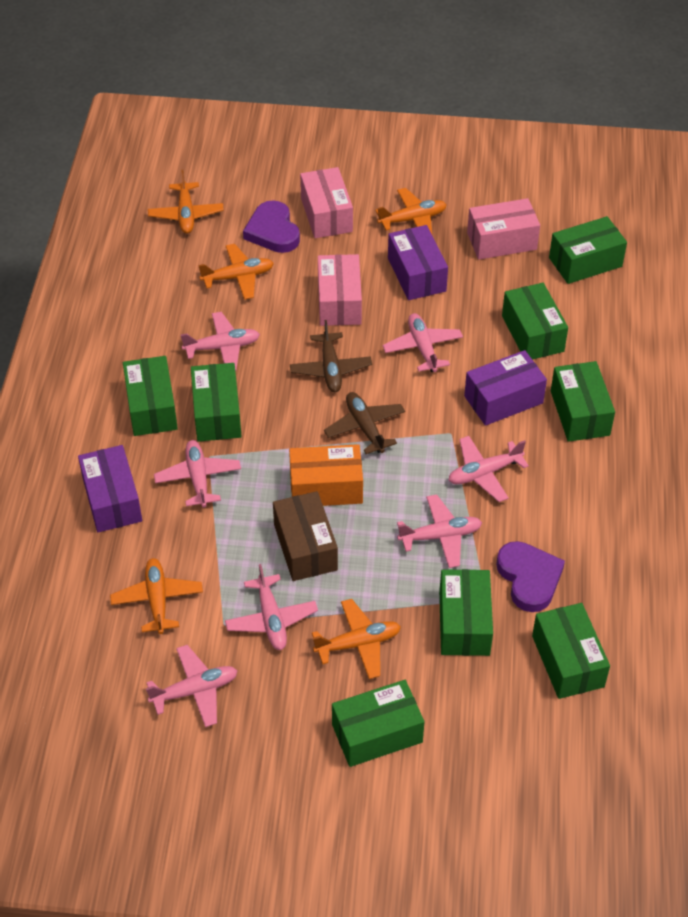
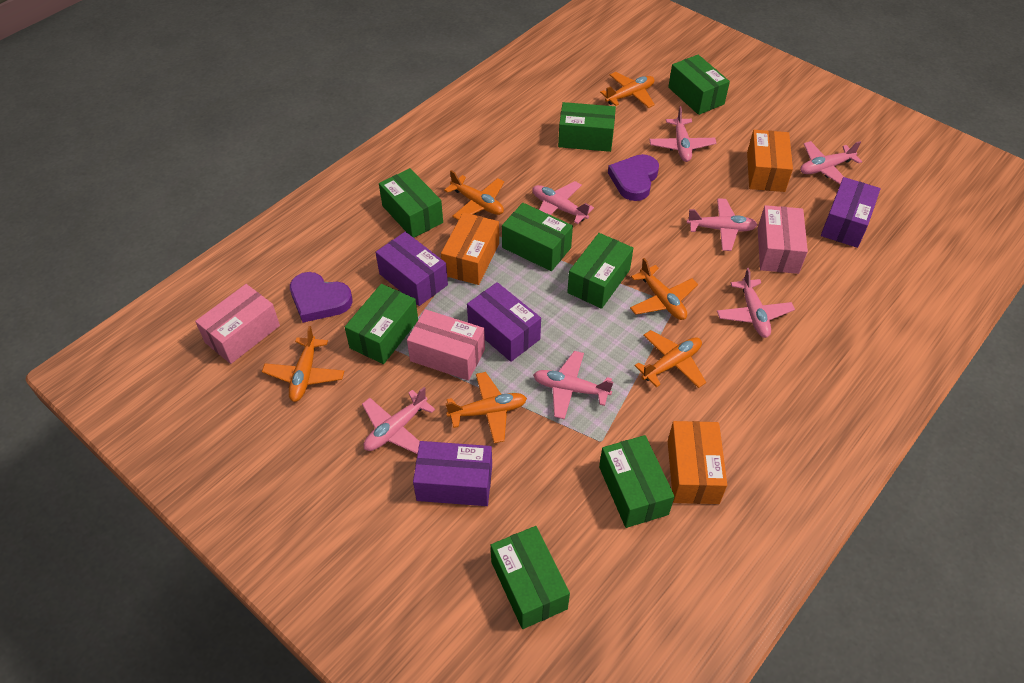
brown box: 1 -> 0
brown plane: 2 -> 0
orange box: 1 -> 3
orange plane: 5 -> 6
purple box: 3 -> 4

